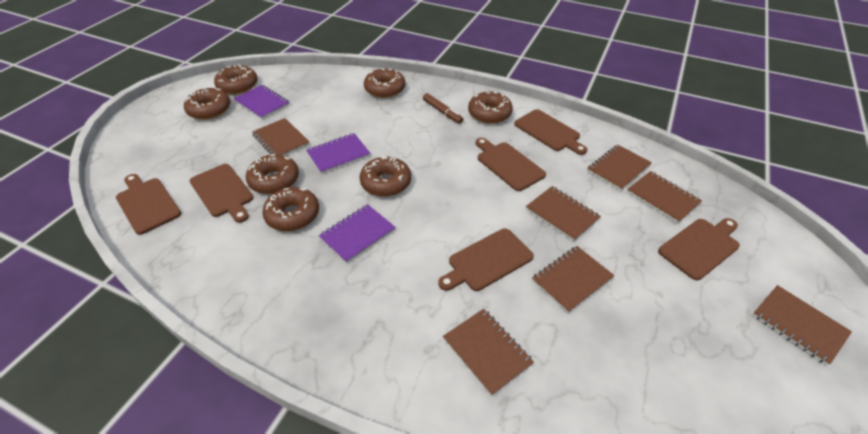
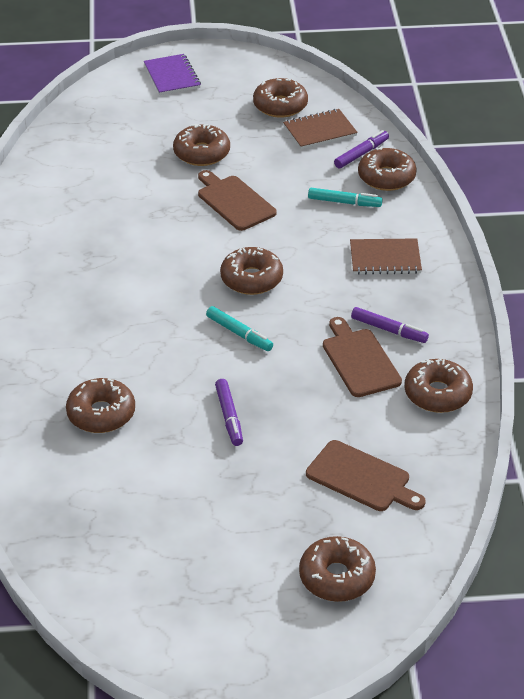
brown cutting board: 6 -> 3
brown marker: 1 -> 0
brown notebook: 7 -> 2
purple marker: 0 -> 3
purple notebook: 3 -> 1
turquoise marker: 0 -> 2

